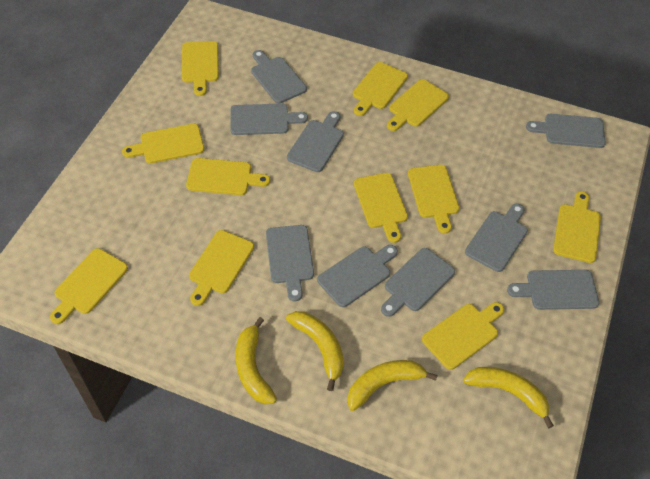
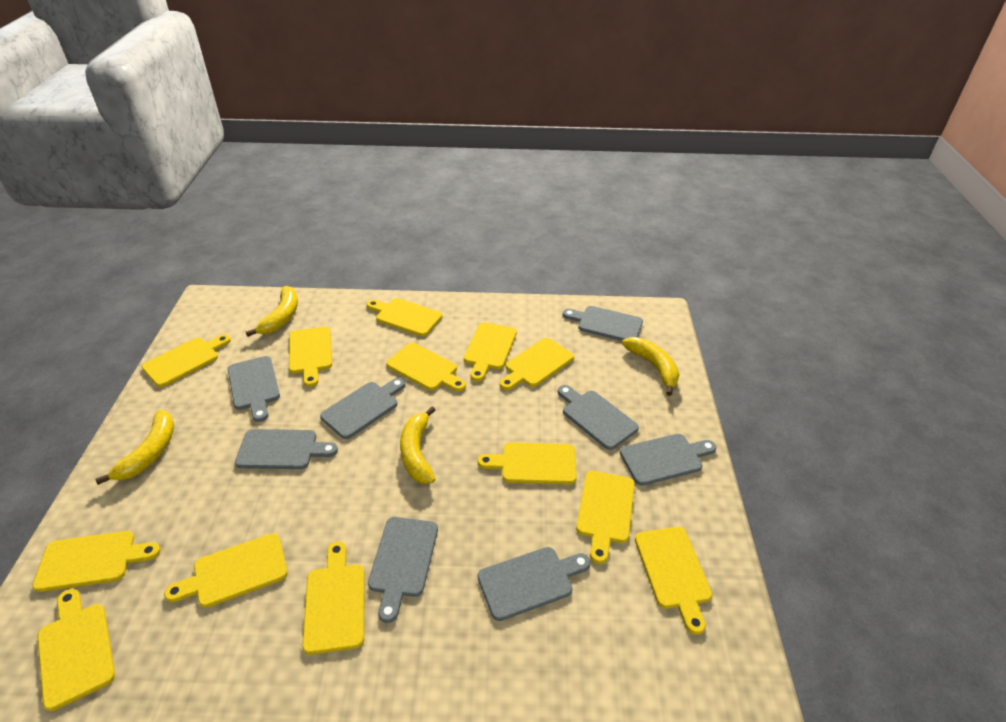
grey cutting board: 9 -> 8
yellow cutting board: 11 -> 13

